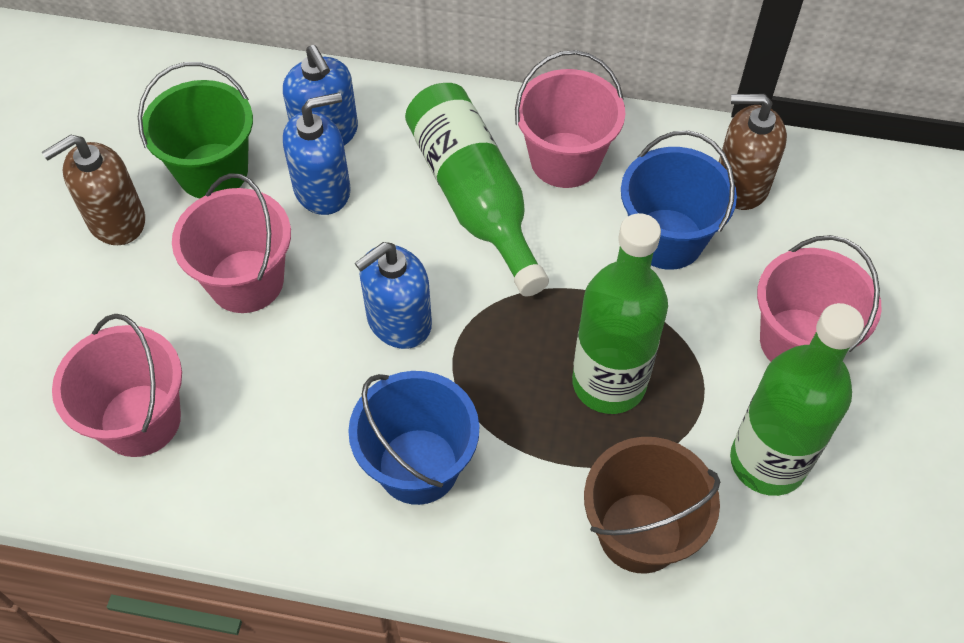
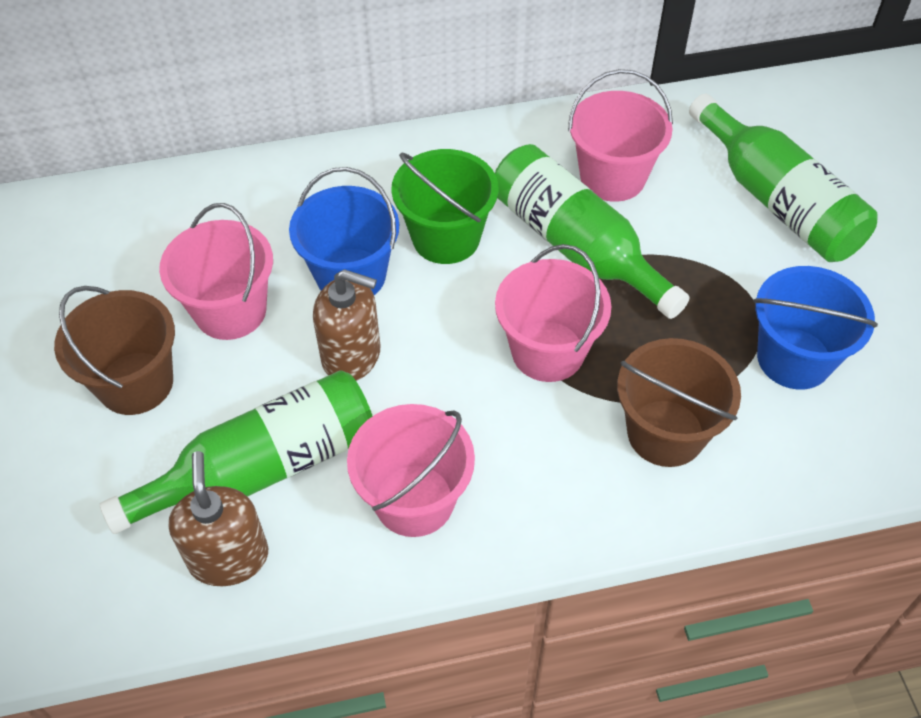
blue soap dispenser: 3 -> 0
brown bucket: 1 -> 2

